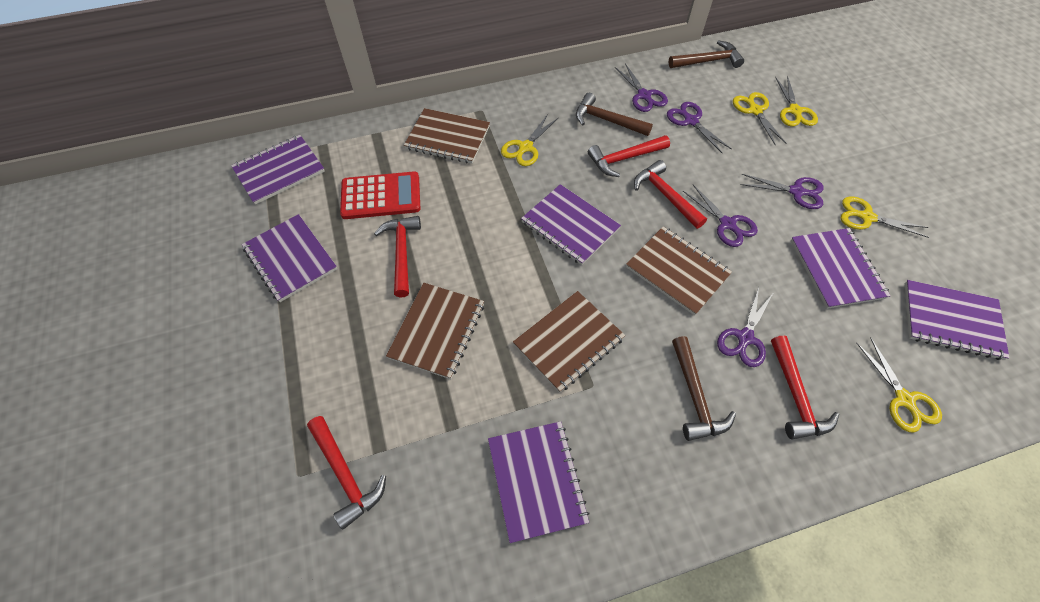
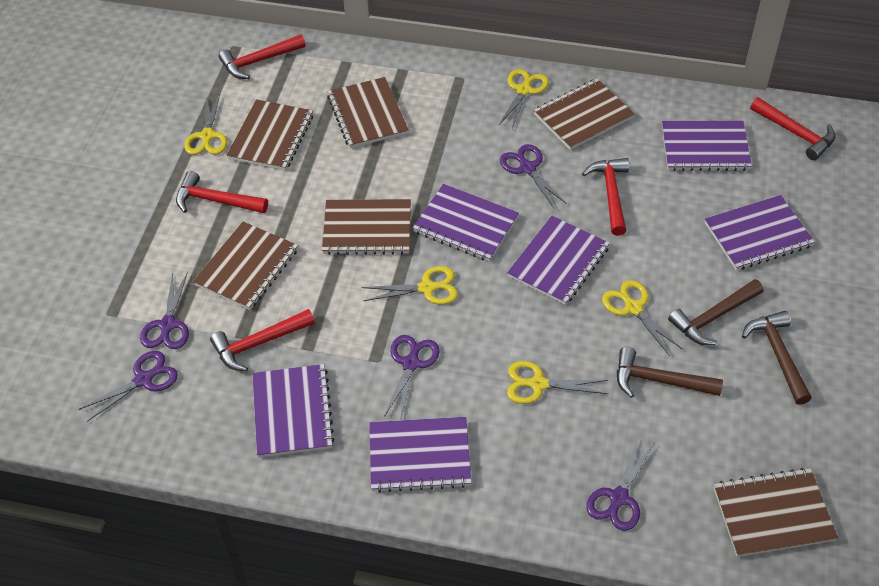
brown notebook: 4 -> 6
red calculator: 1 -> 0

